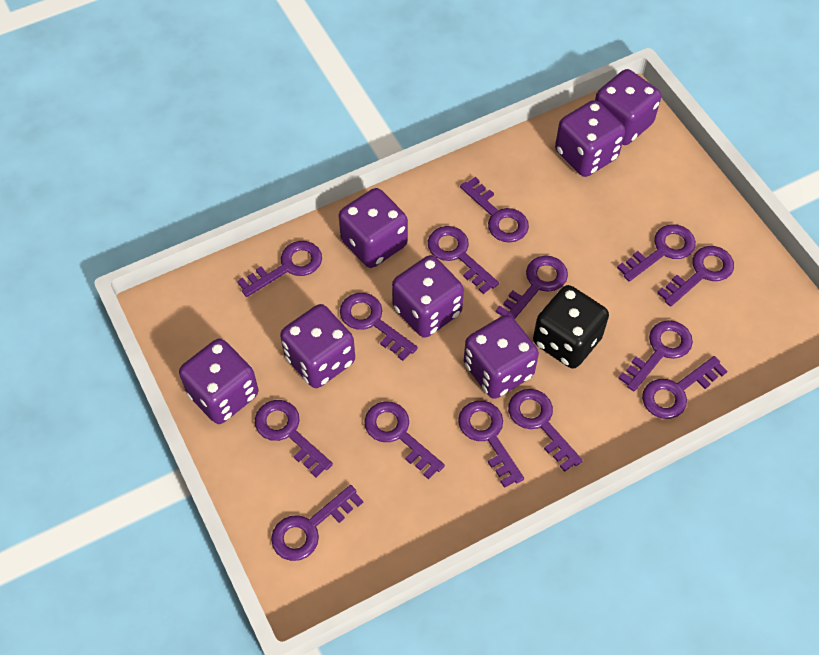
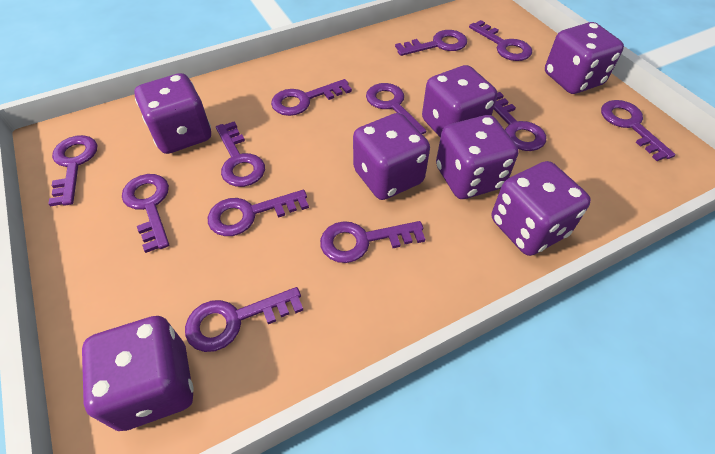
black dice: 1 -> 0
purple key: 14 -> 12

